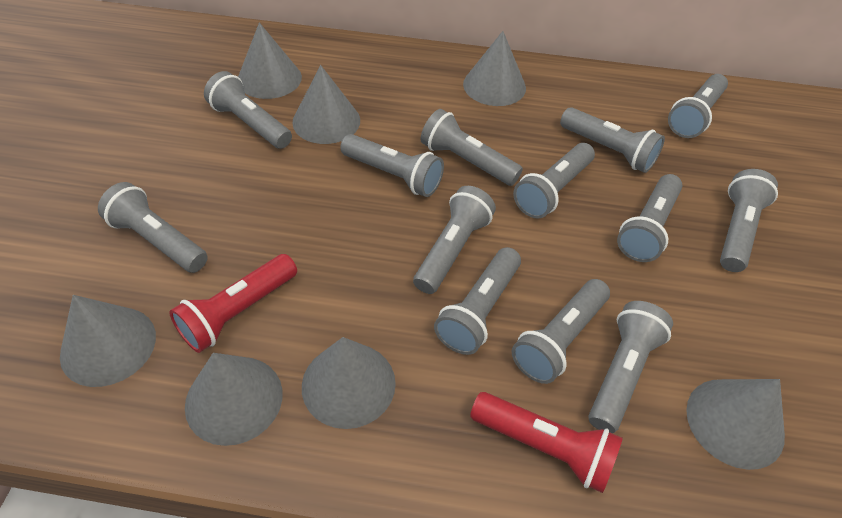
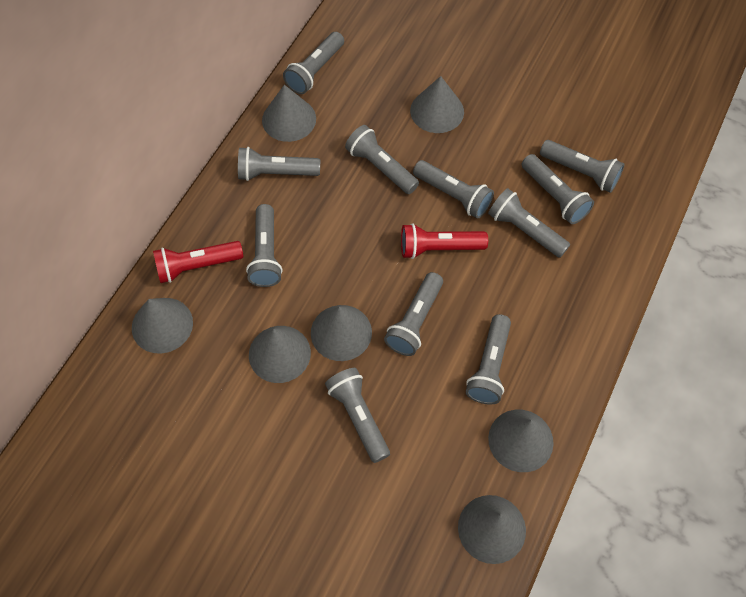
grey flashlight: 13 -> 11

